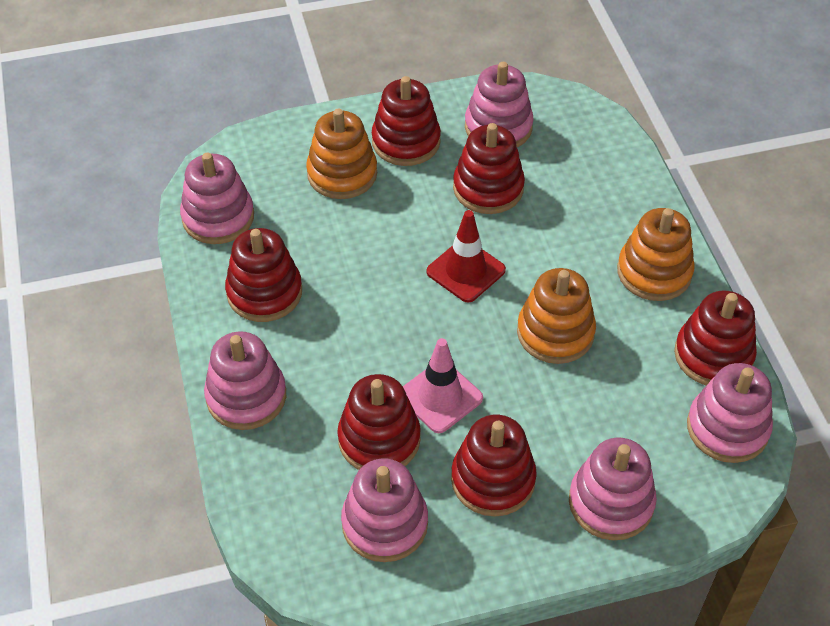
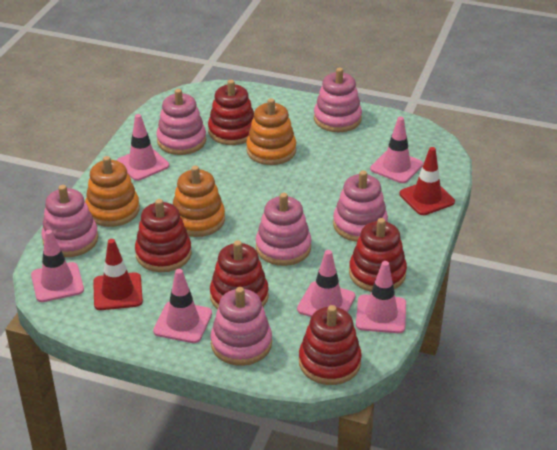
pink traffic cone: 1 -> 6
red stacking toy: 6 -> 5
red traffic cone: 1 -> 2

